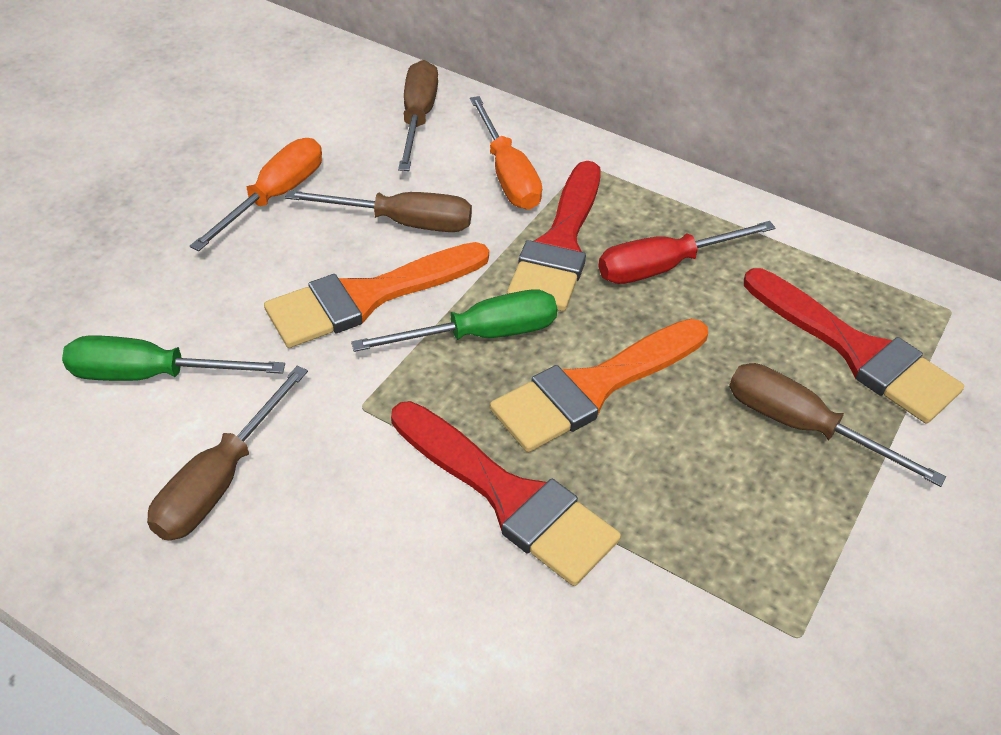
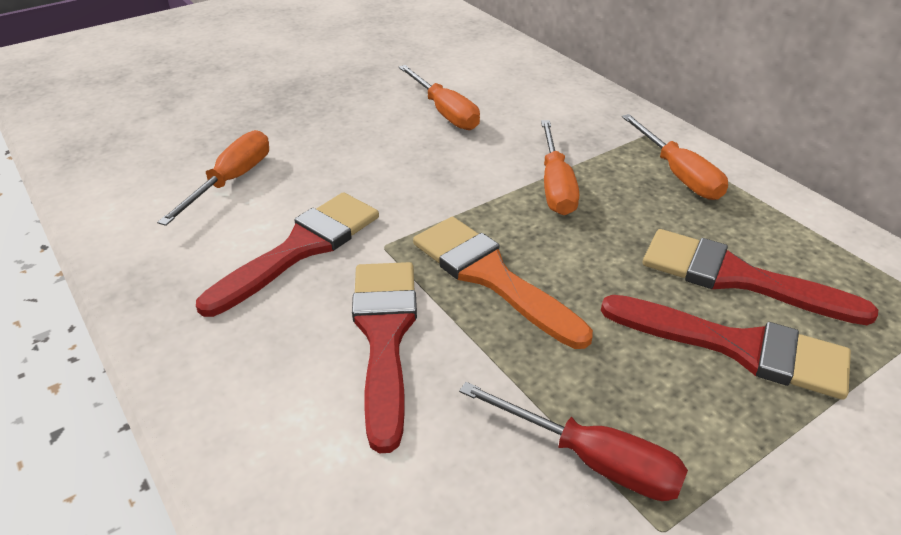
brown screwdriver: 4 -> 0
green screwdriver: 2 -> 0
orange brush: 2 -> 1
orange screwdriver: 2 -> 4
red brush: 3 -> 4

